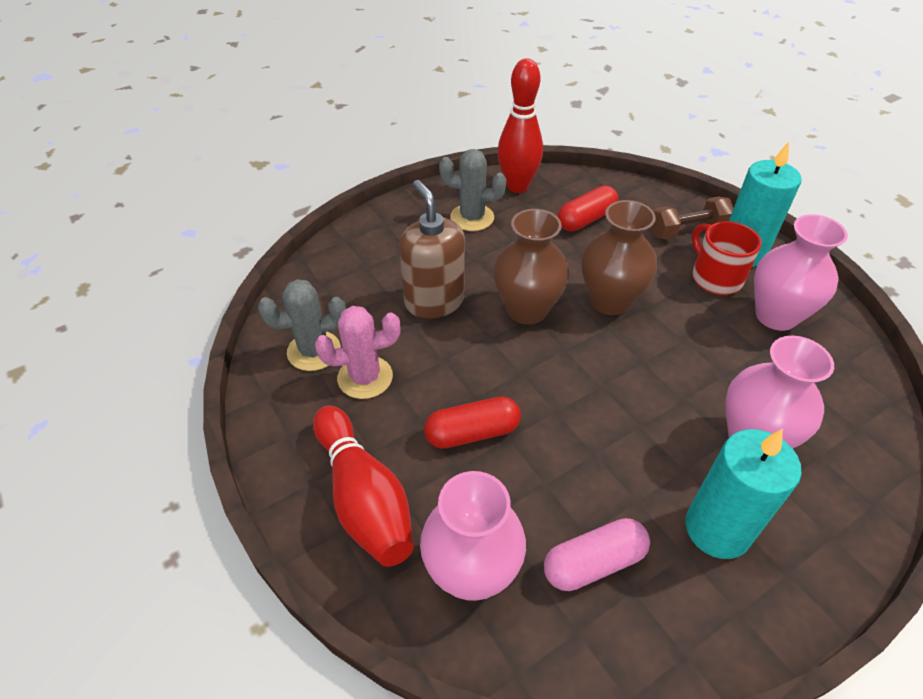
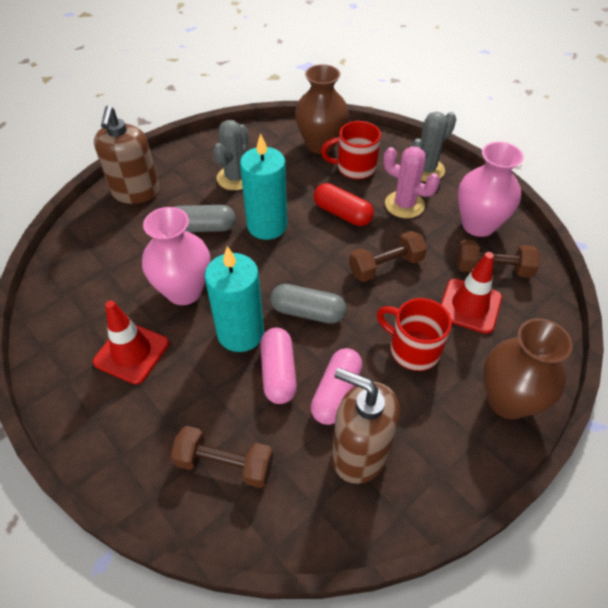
brown dumbbell: 1 -> 3
brown soap dispenser: 1 -> 2
grey capsule: 0 -> 2
pink capsule: 1 -> 2
pink vase: 3 -> 2
red bowling pin: 2 -> 0
red capsule: 2 -> 1
red mug: 1 -> 2
red traffic cone: 0 -> 2

